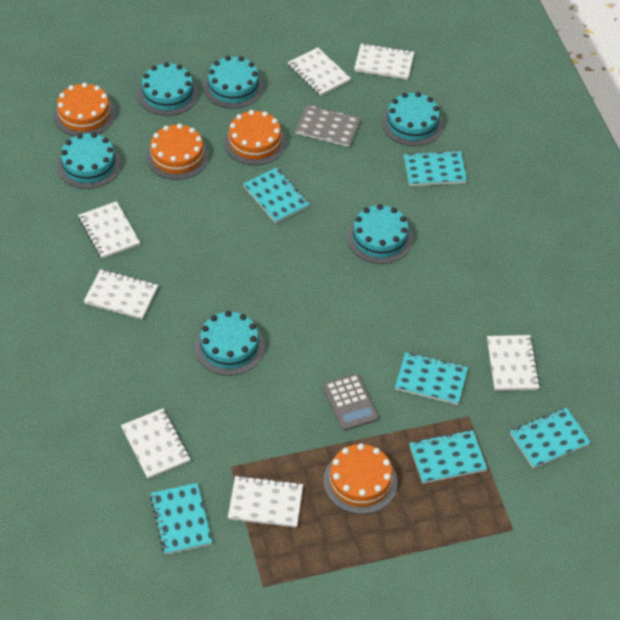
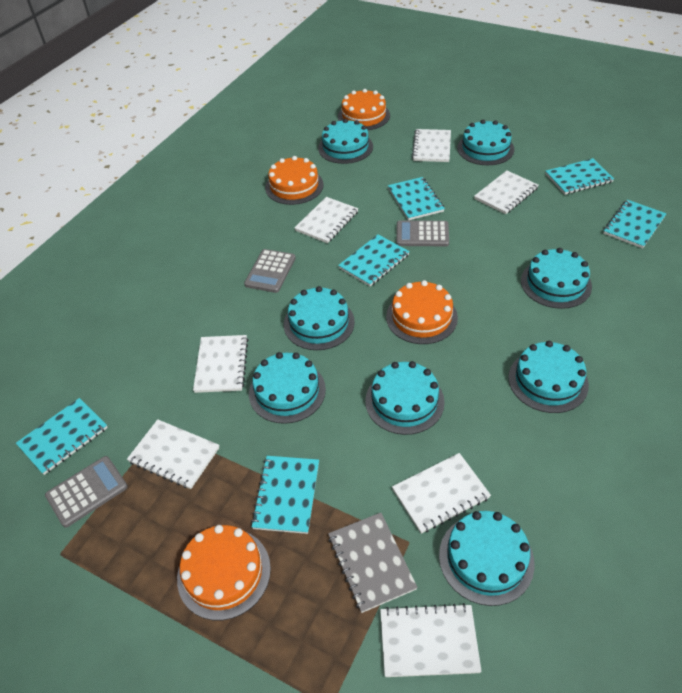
grey calculator: 1 -> 3
turquoise cake: 6 -> 8

